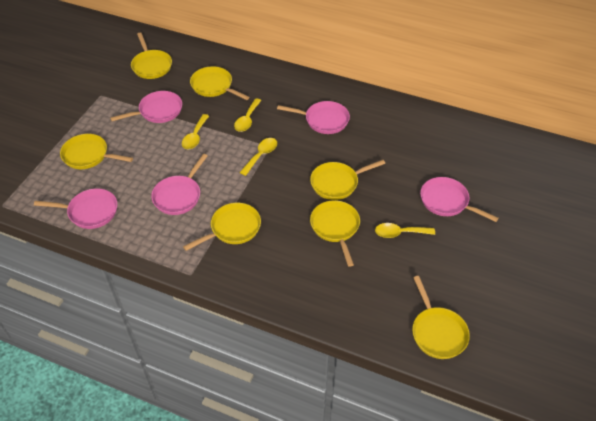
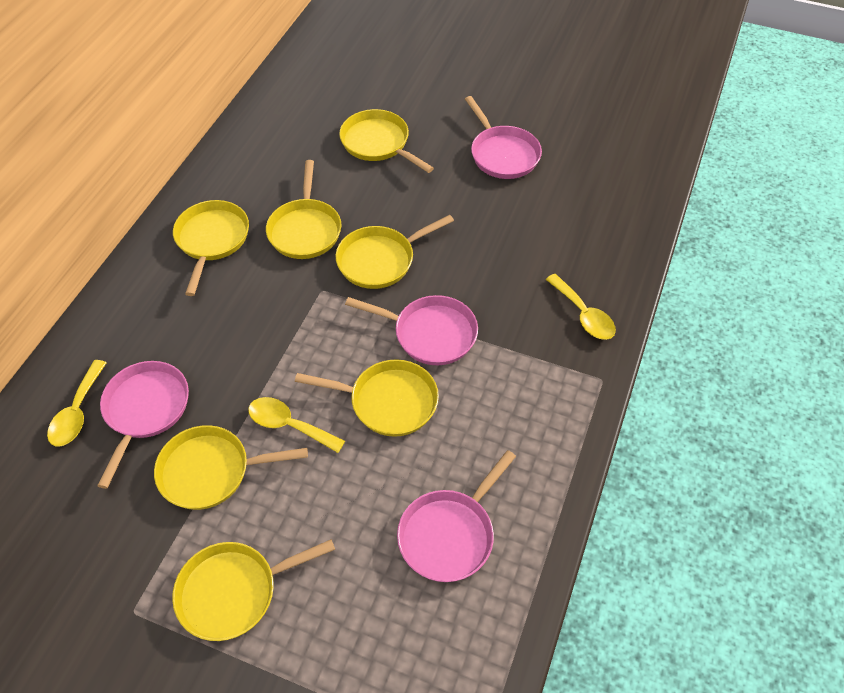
pink pan: 5 -> 4
yellow spoon: 4 -> 3

